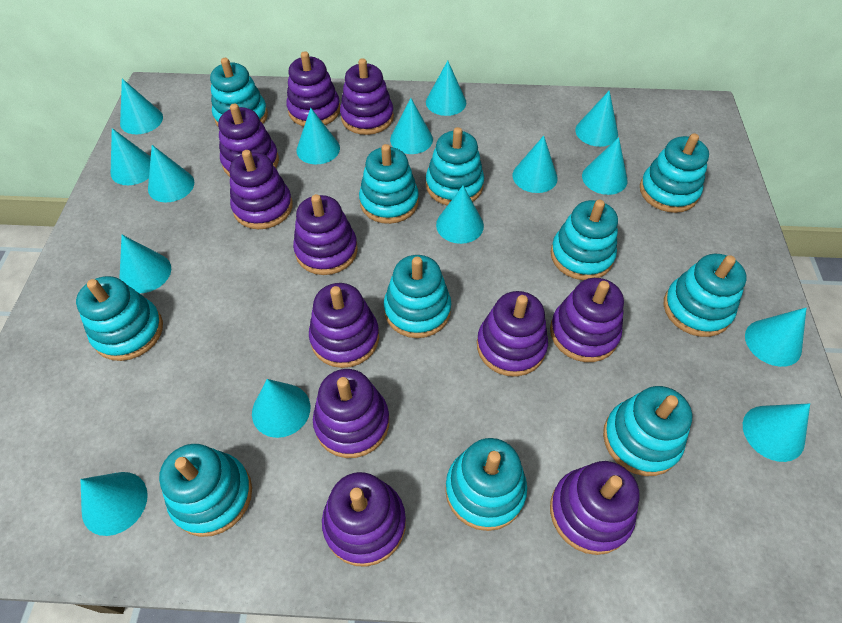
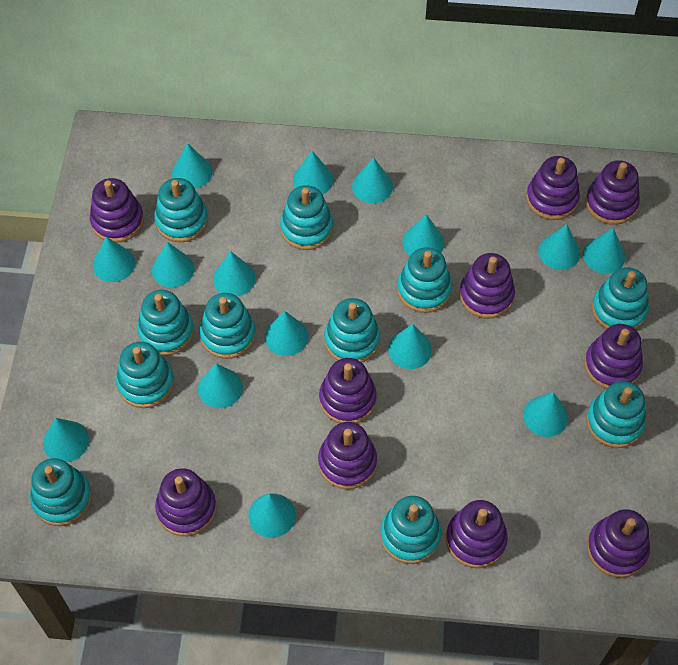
purple stacking toy: 11 -> 10

